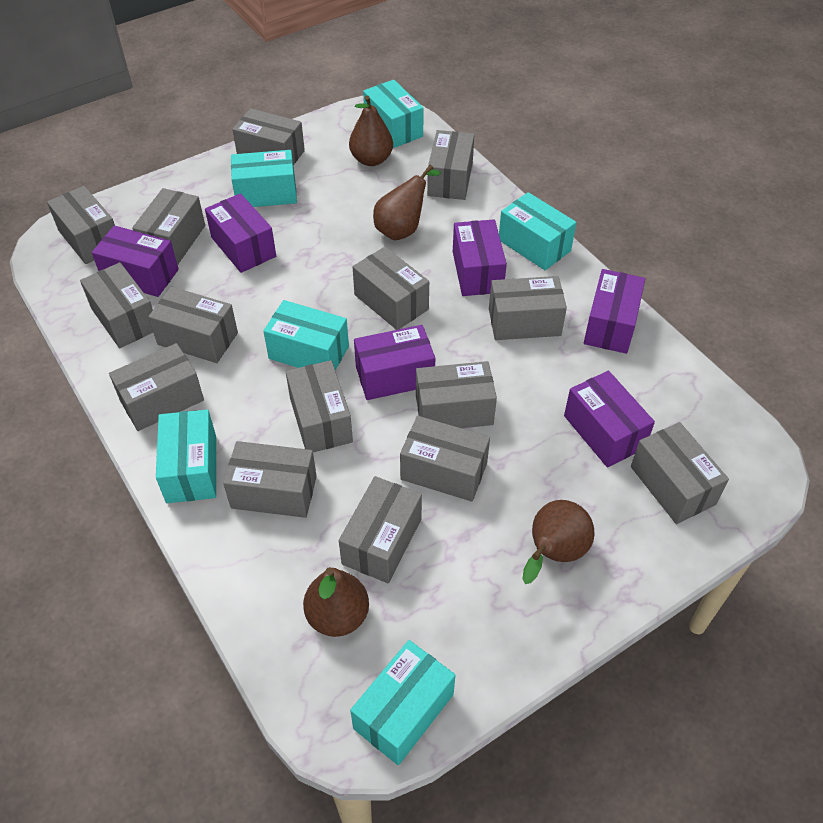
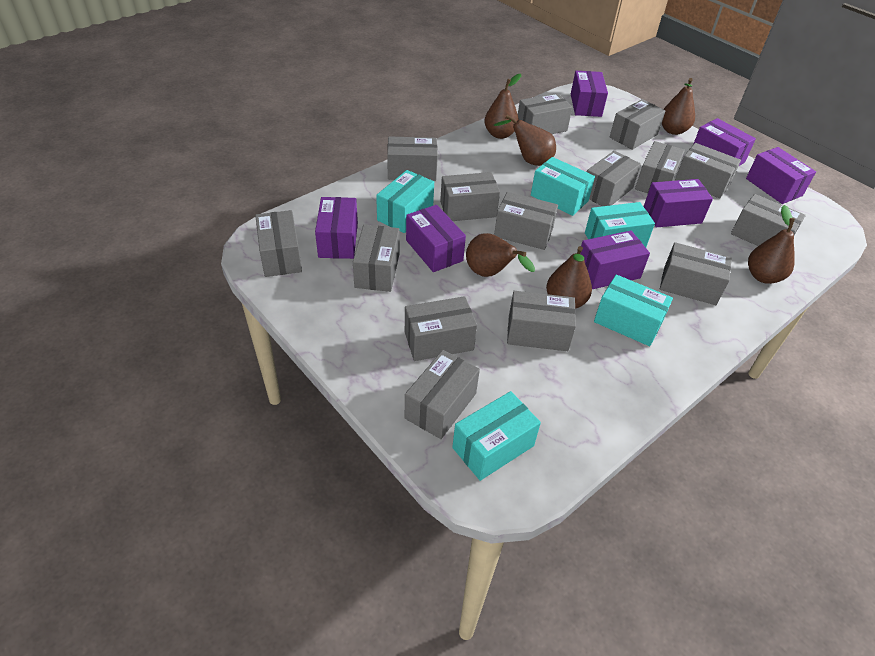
brown pear: 4 -> 6
purple box: 6 -> 7
turquoise box: 6 -> 5

